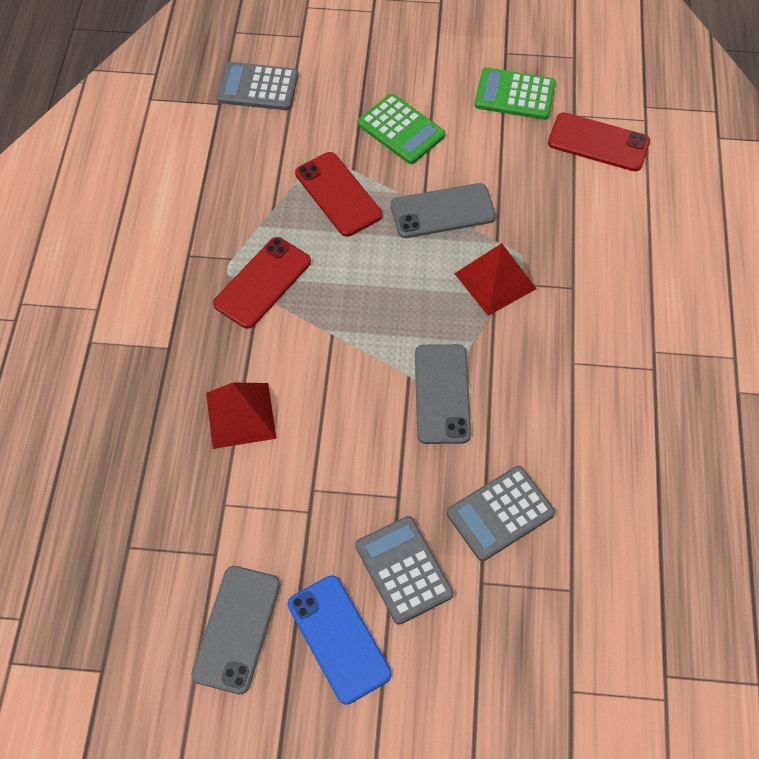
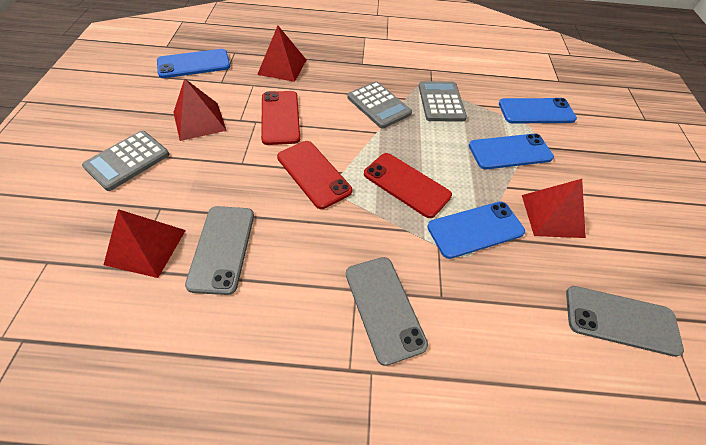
blue phone: 1 -> 4
green calculator: 2 -> 0
red pyramid: 2 -> 4

